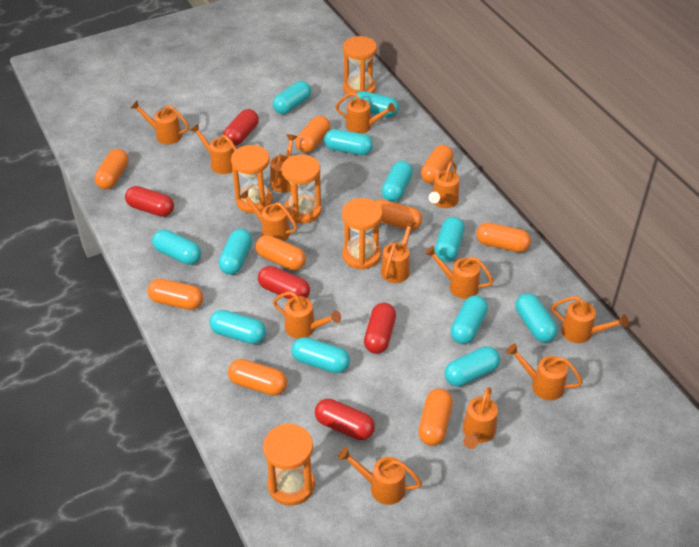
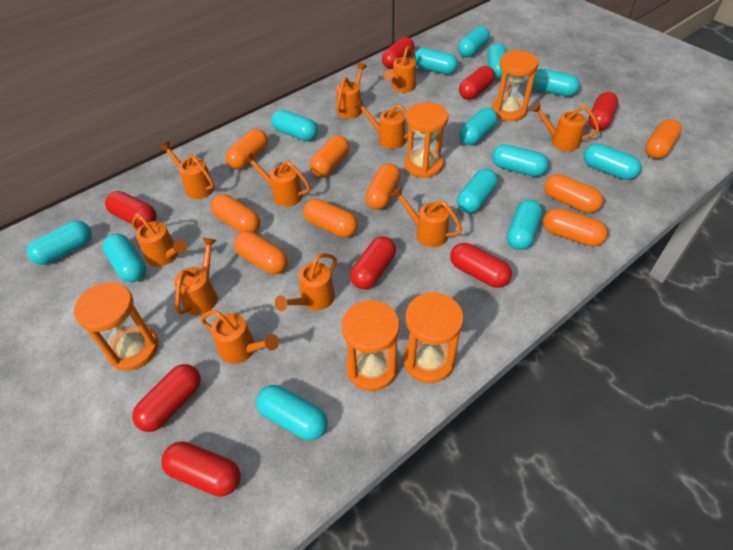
orange watering can: 13 -> 11
red capsule: 5 -> 8
turquoise capsule: 12 -> 13

